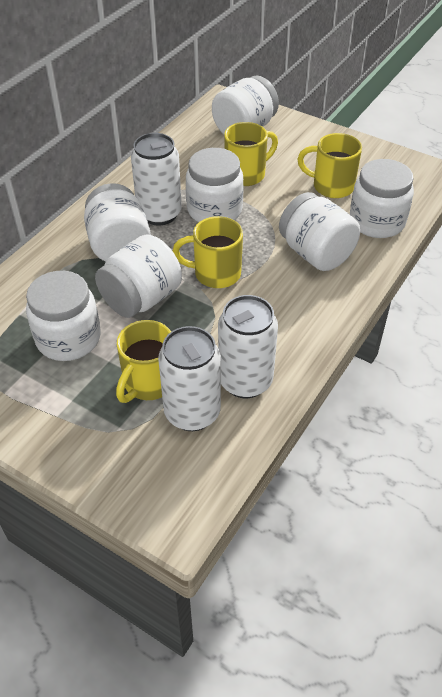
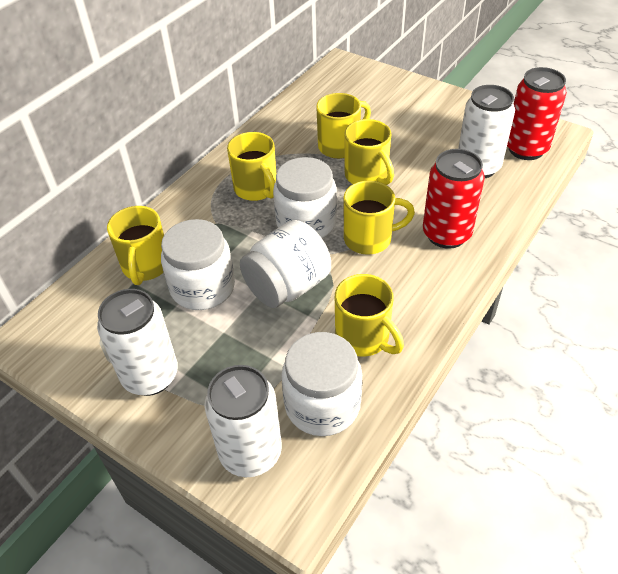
red can: 0 -> 2
white jar: 7 -> 4
yellow mug: 4 -> 6

